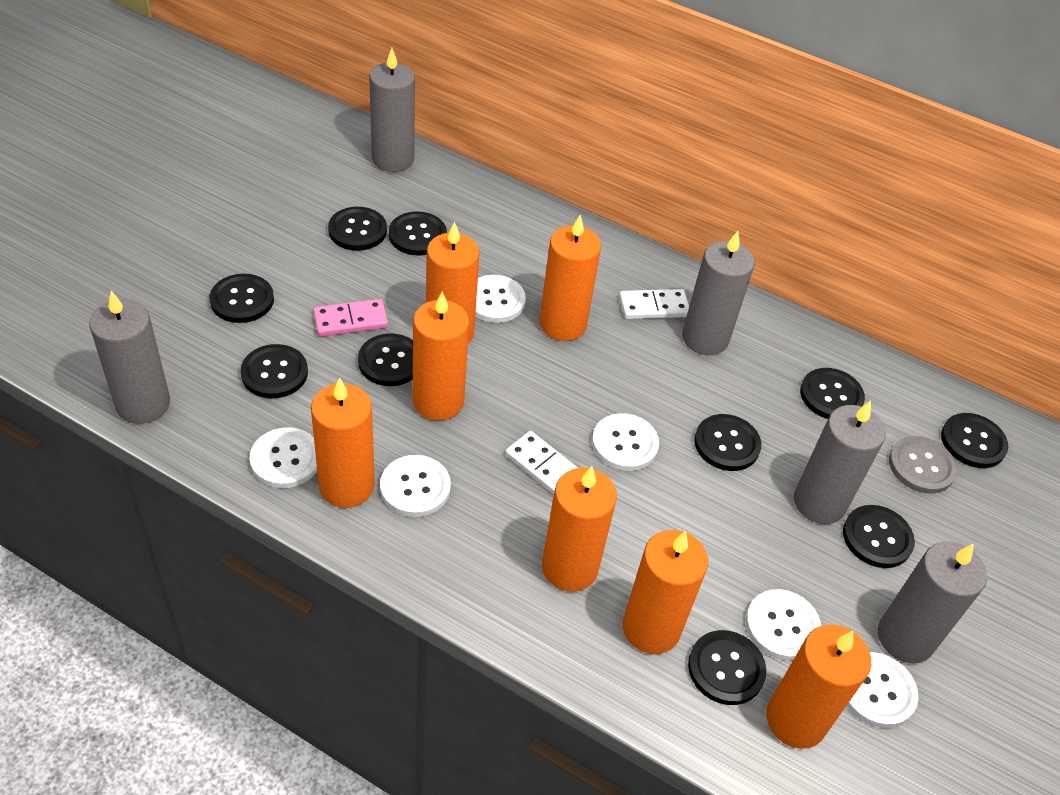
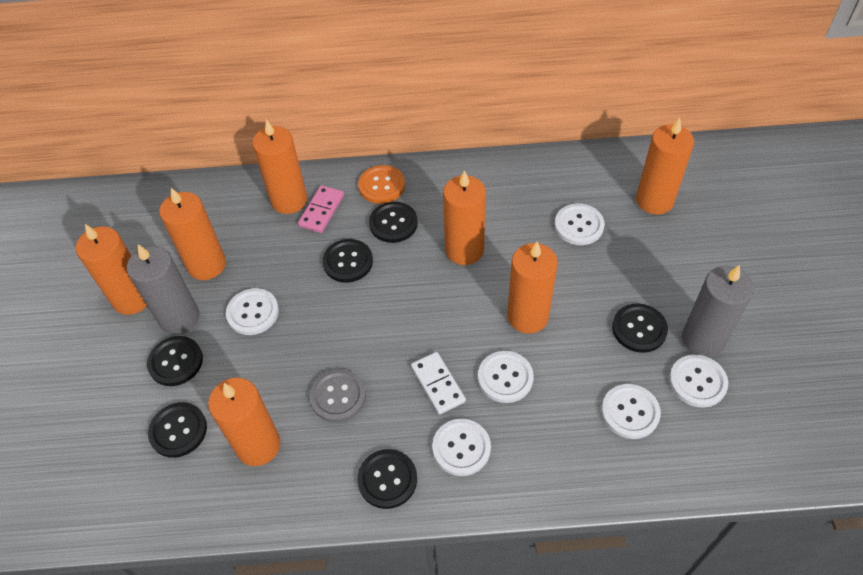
black button: 10 -> 6
grey candle: 5 -> 2
orange button: 0 -> 1
white domino: 2 -> 1

